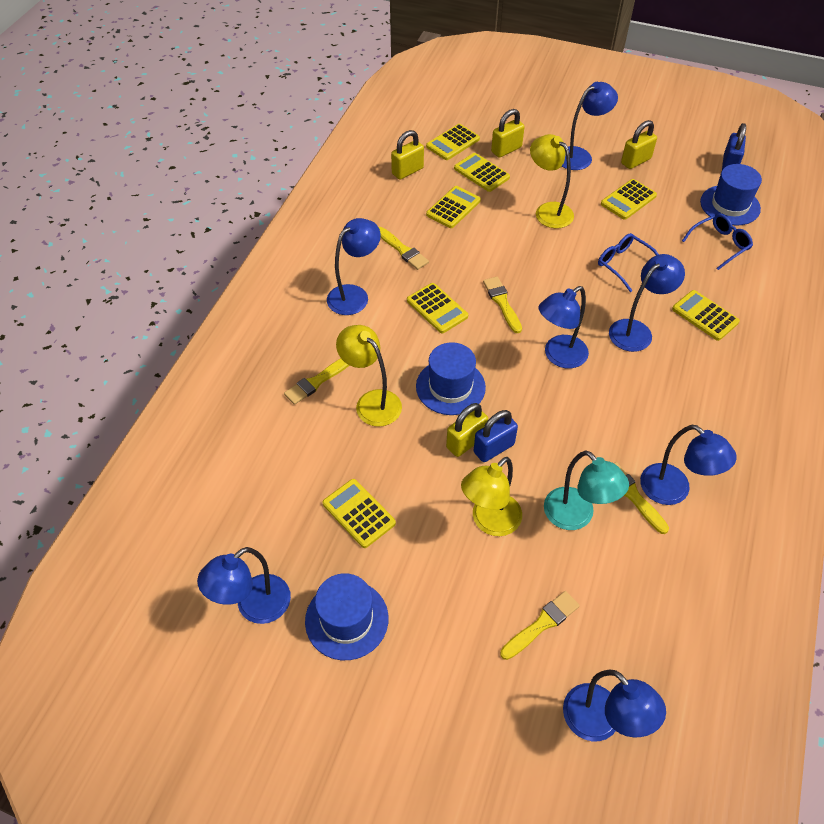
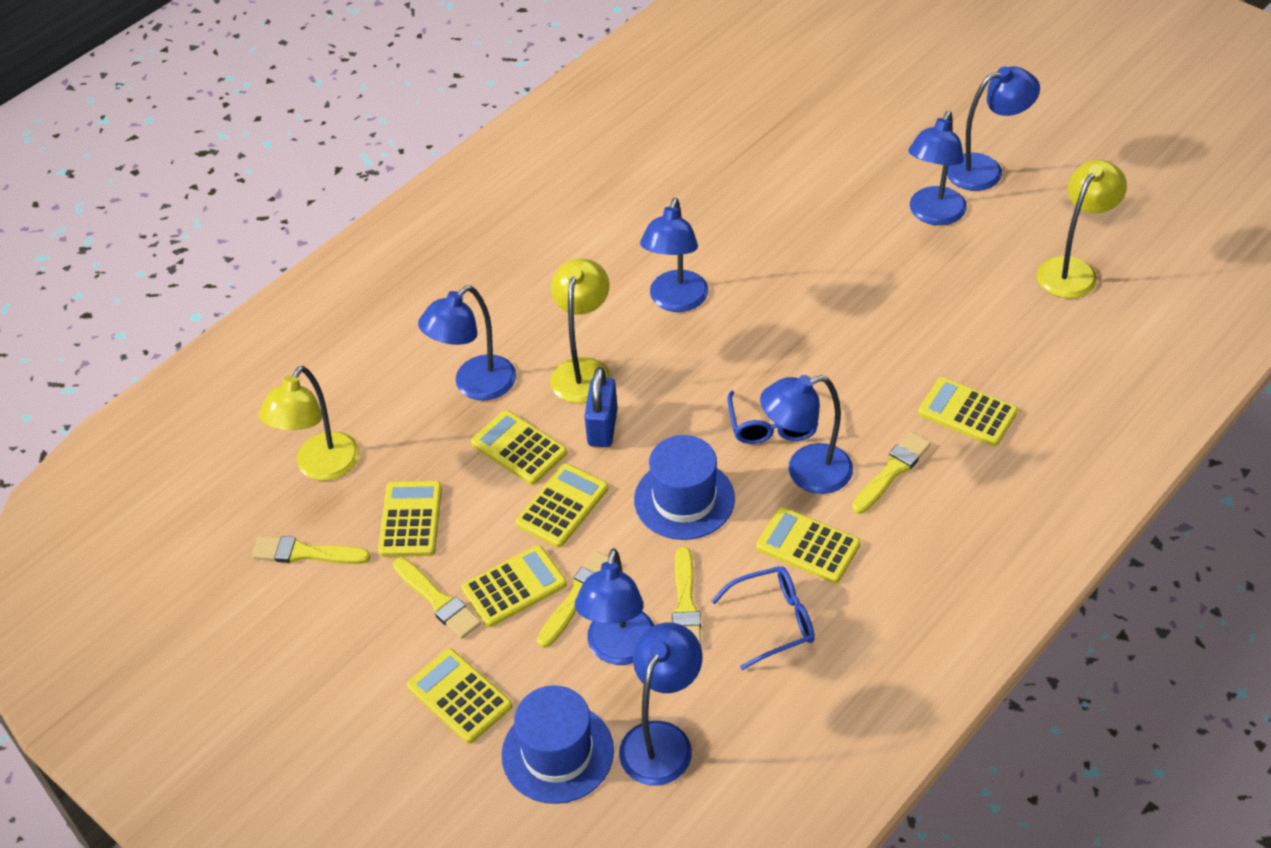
blue hat: 3 -> 2
blue padlock: 2 -> 1
turquoise lamp: 1 -> 0
yellow padlock: 4 -> 0

